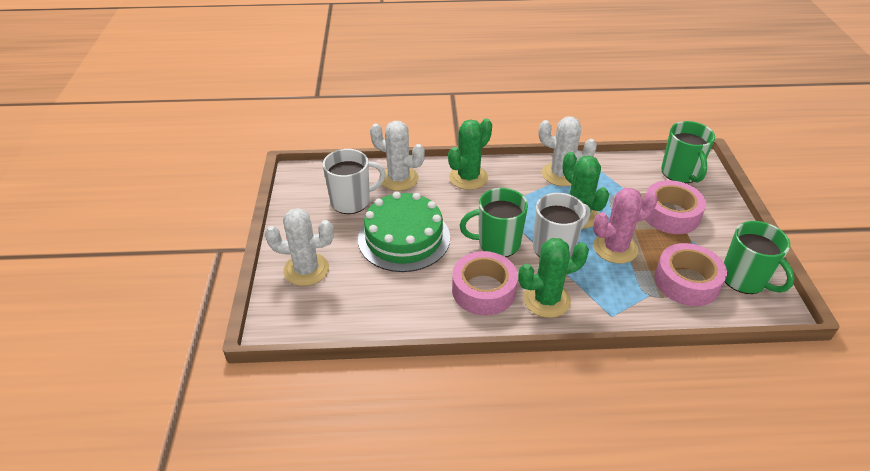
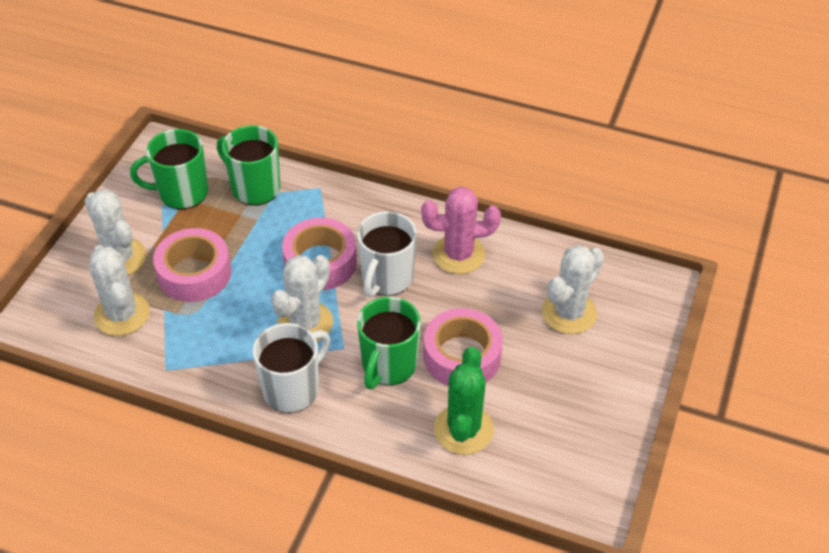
green cactus: 3 -> 1
green cake: 1 -> 0
white cactus: 3 -> 4

